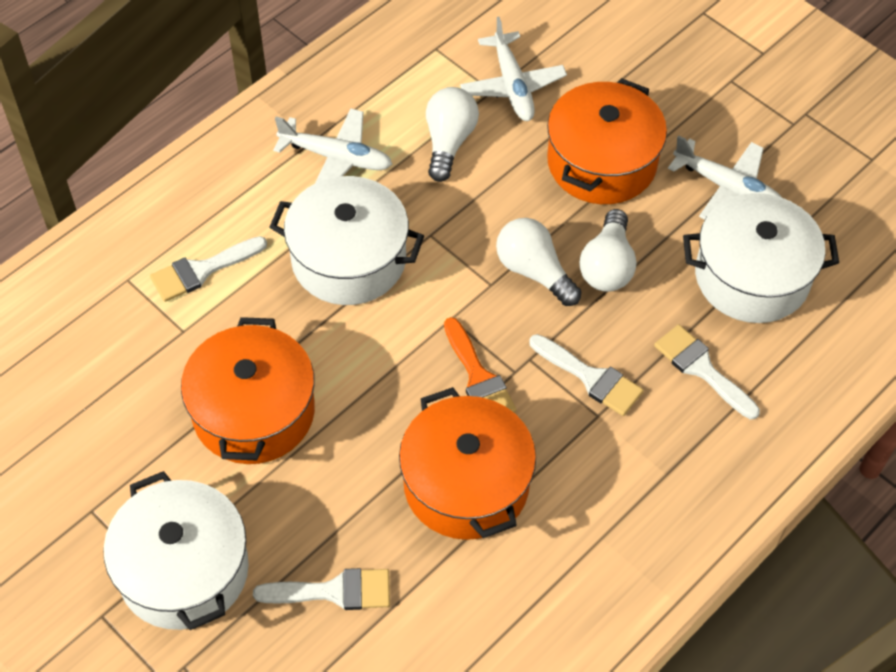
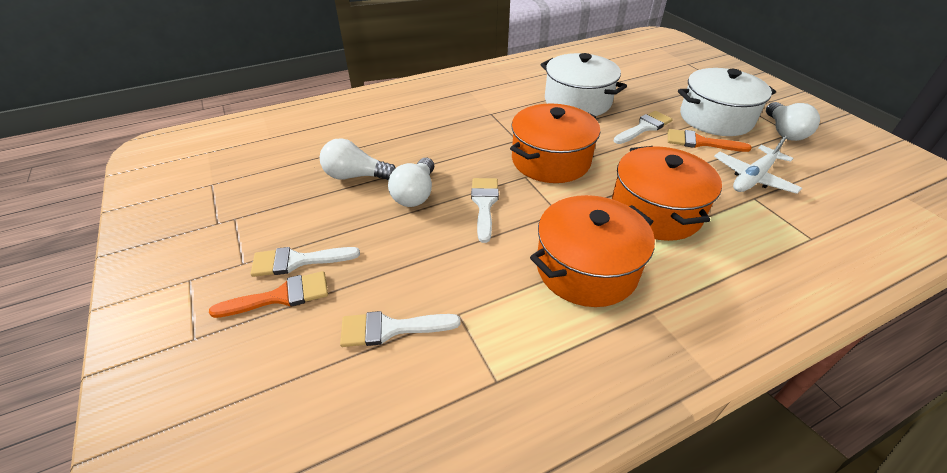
orange brush: 1 -> 2
white plane: 3 -> 1
white pot: 3 -> 2

